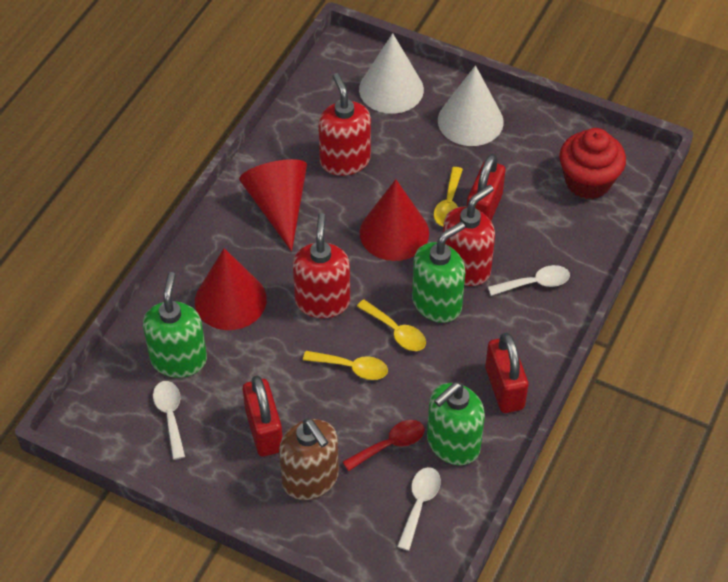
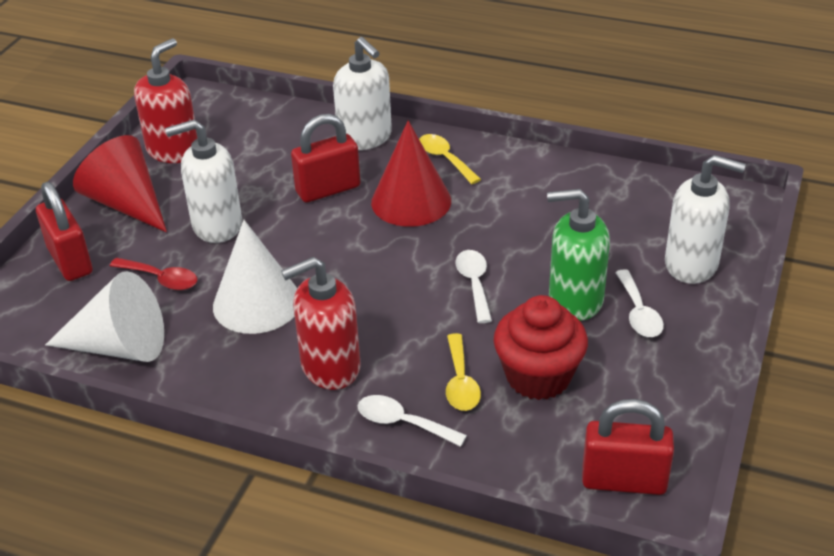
brown soap dispenser: 1 -> 0
green soap dispenser: 3 -> 1
red cone: 3 -> 2
red soap dispenser: 3 -> 2
white soap dispenser: 0 -> 3
yellow spoon: 3 -> 2

